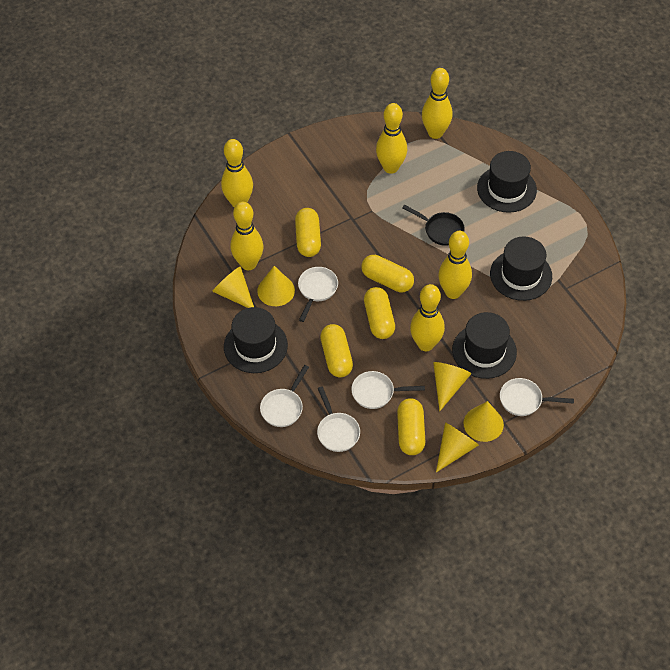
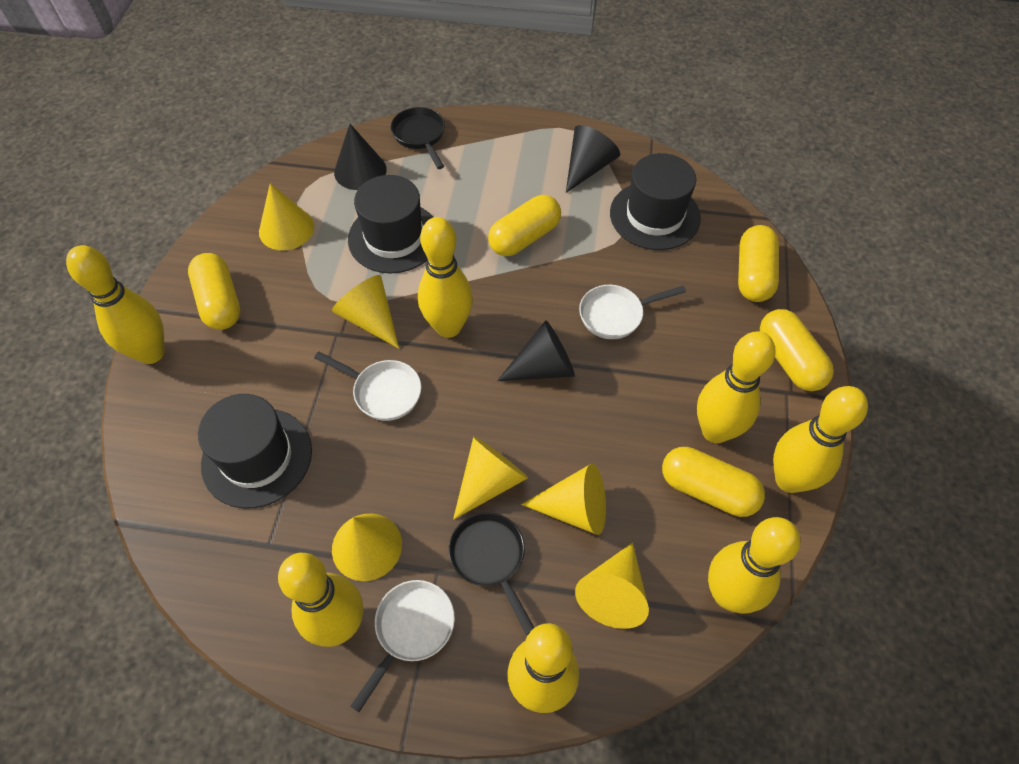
black cone: 0 -> 3
black hat: 4 -> 3
black pan: 1 -> 2
white pan: 5 -> 3
yellow bowling pin: 6 -> 7
yellow cone: 5 -> 6

